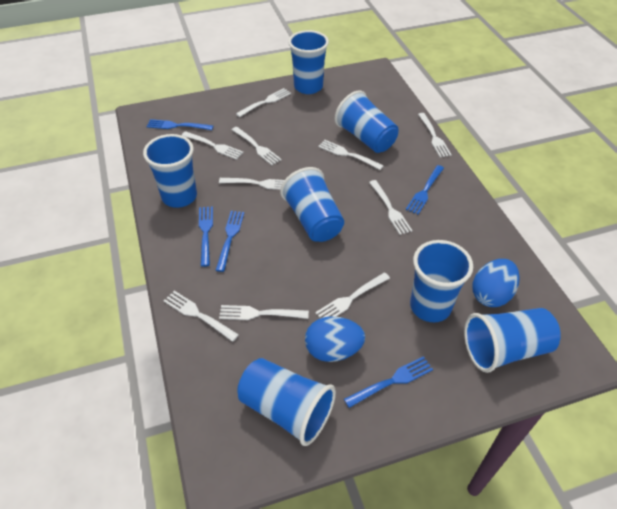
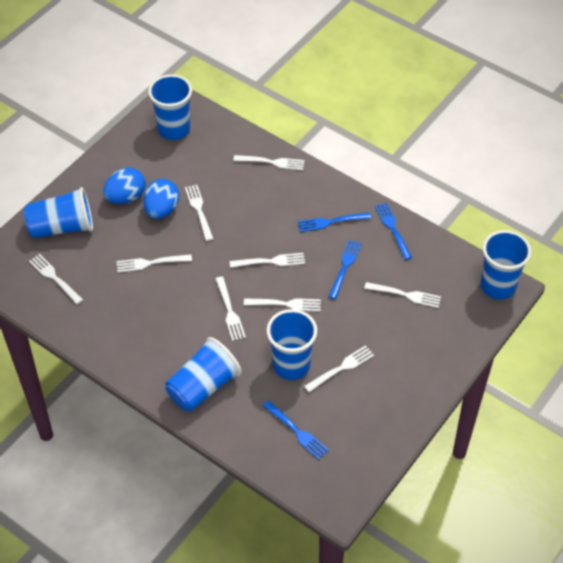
blue cup: 7 -> 5
blue fork: 5 -> 4
white fork: 10 -> 9

